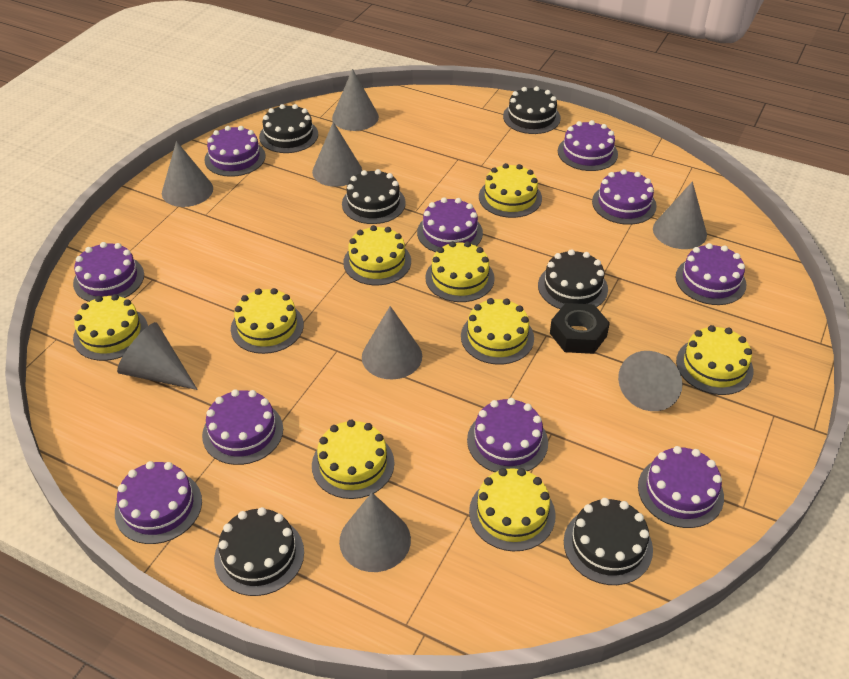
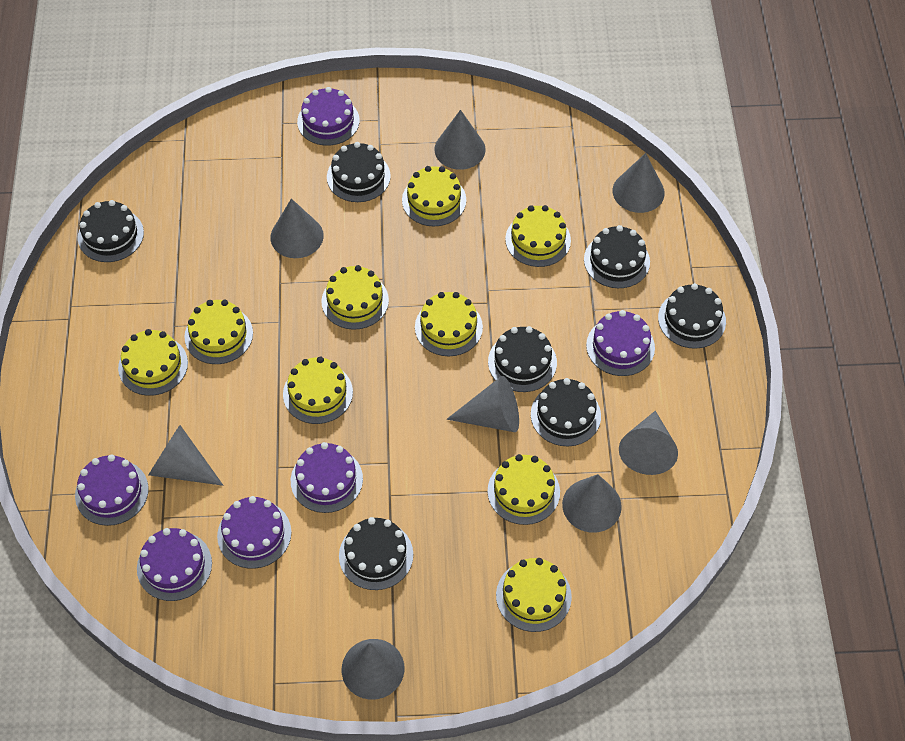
black cake: 6 -> 7
black nut: 1 -> 0
purple cake: 10 -> 6

